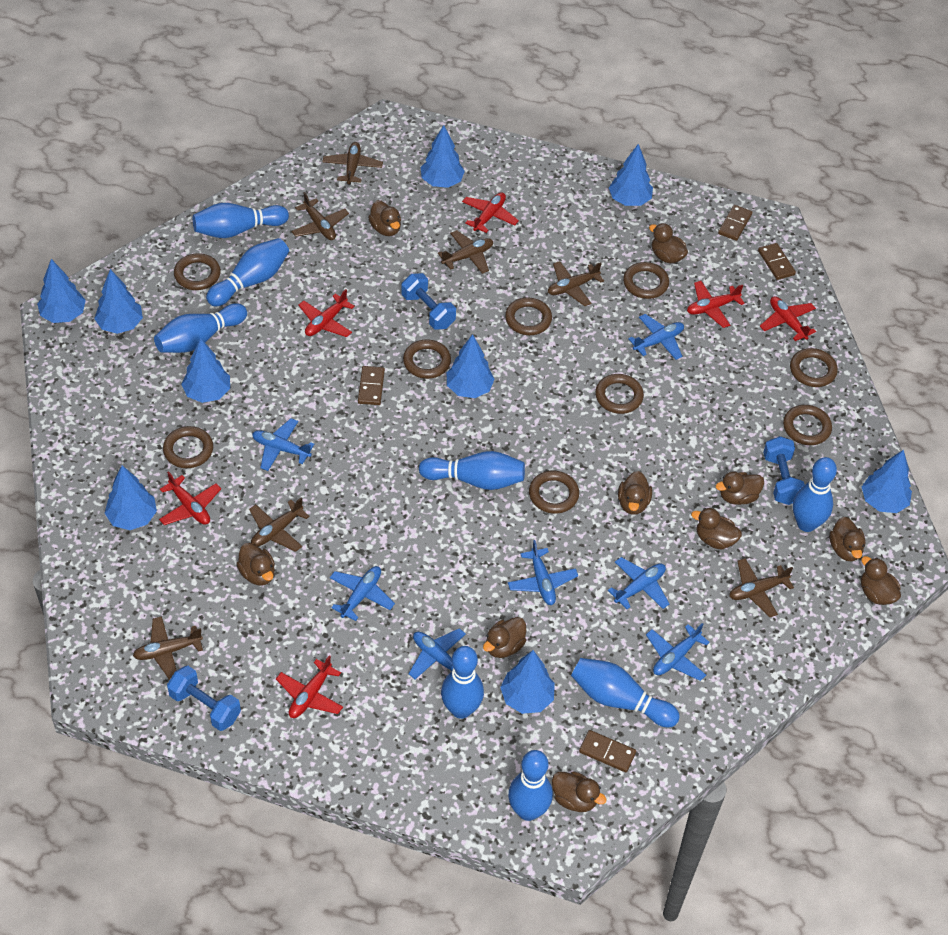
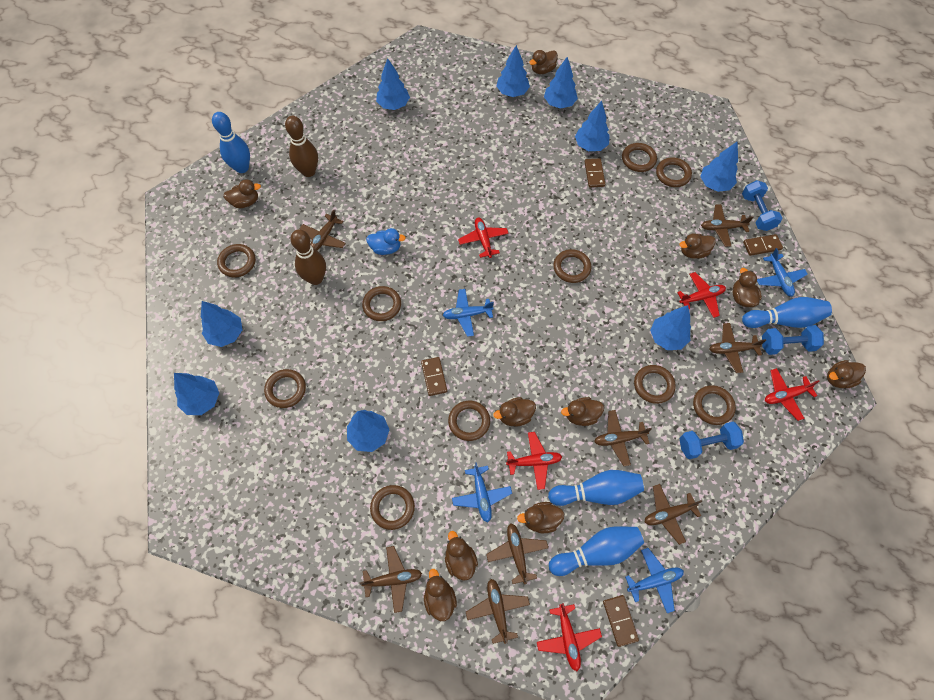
blue bowling pin: 8 -> 4
blue duck: 0 -> 1
blue plane: 7 -> 4
brown bowling pin: 0 -> 2
brown plane: 7 -> 8
brown ring: 9 -> 10
red plane: 6 -> 5

